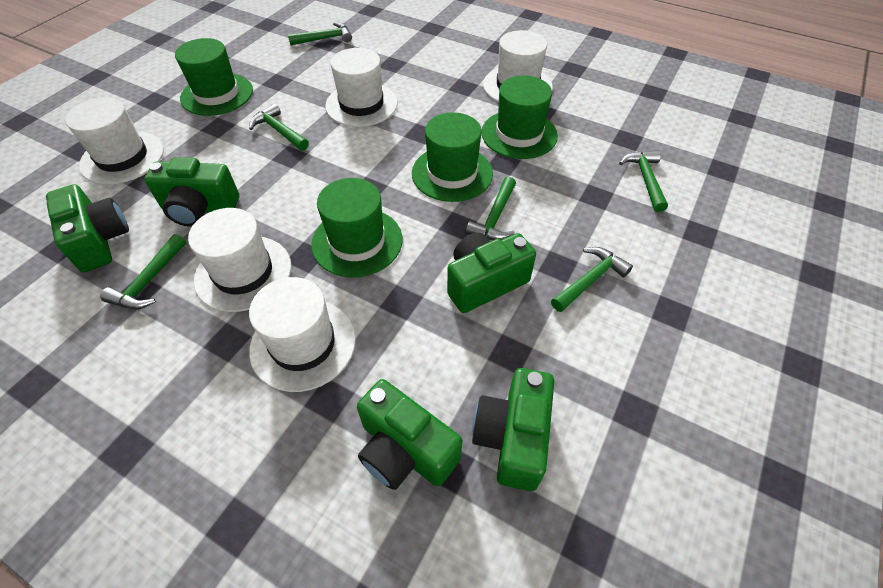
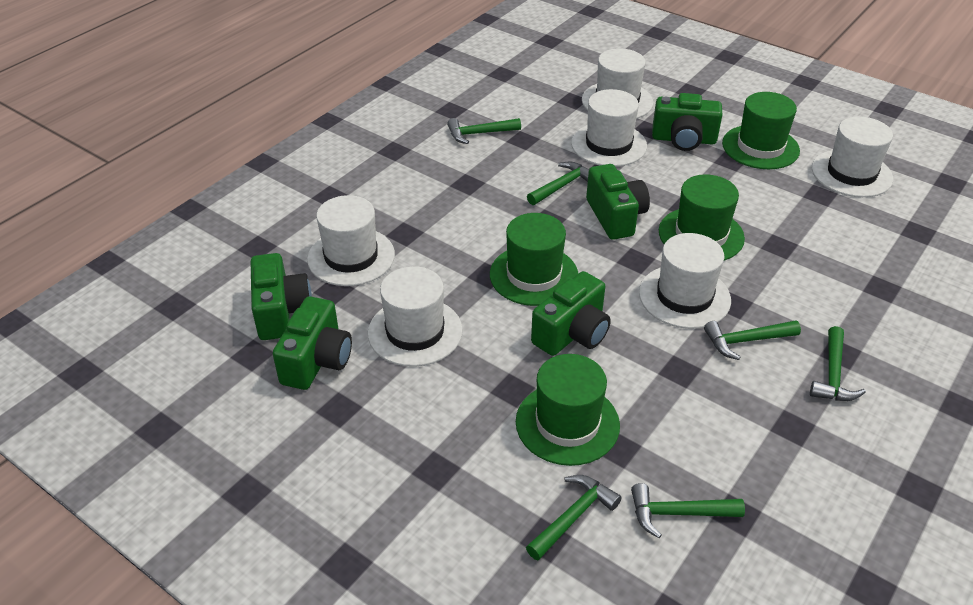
white hat: 5 -> 6

